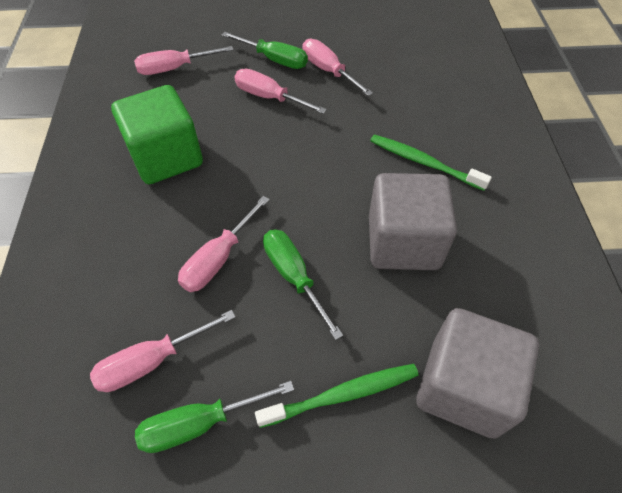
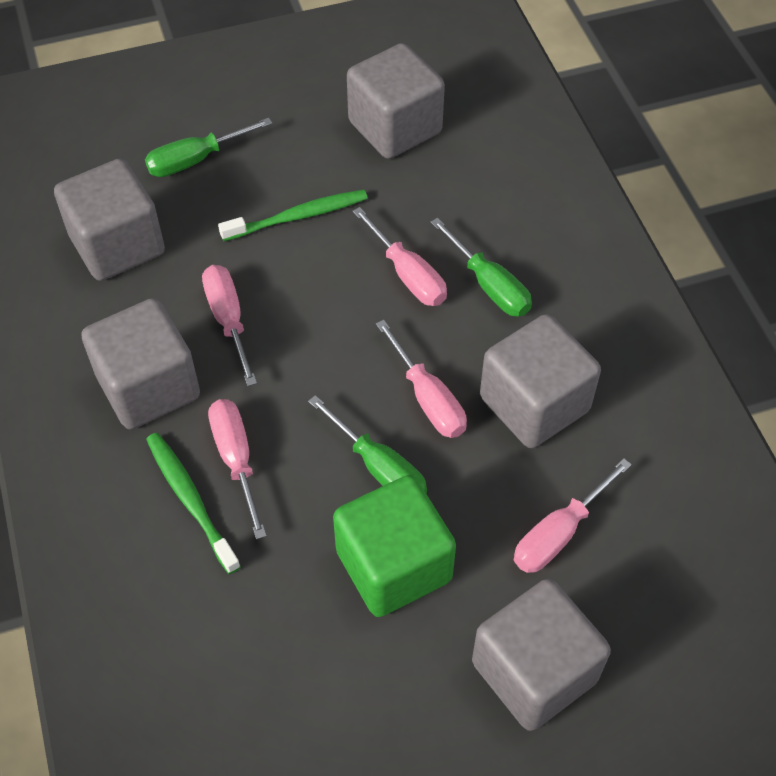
grey cube: 2 -> 5

